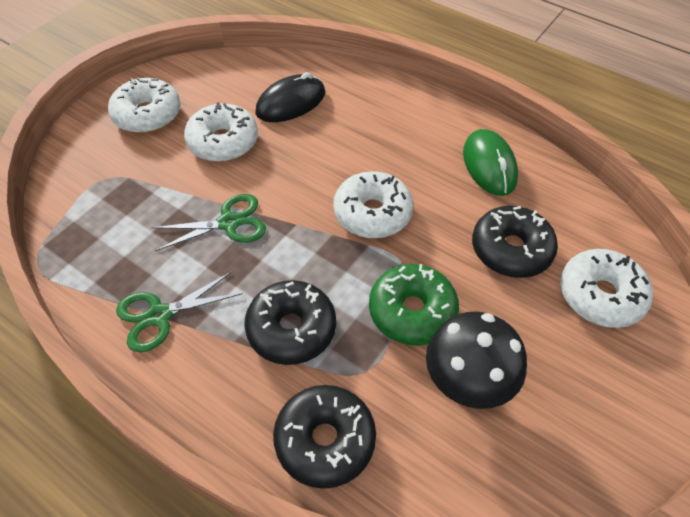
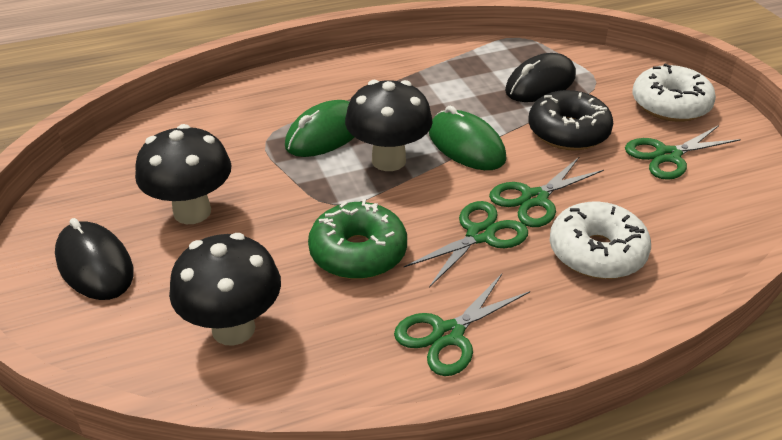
black donut: 3 -> 1
black mouse: 1 -> 2
black mushroom: 1 -> 3
green mouse: 1 -> 2
green scissors: 2 -> 4
white donut: 4 -> 2

